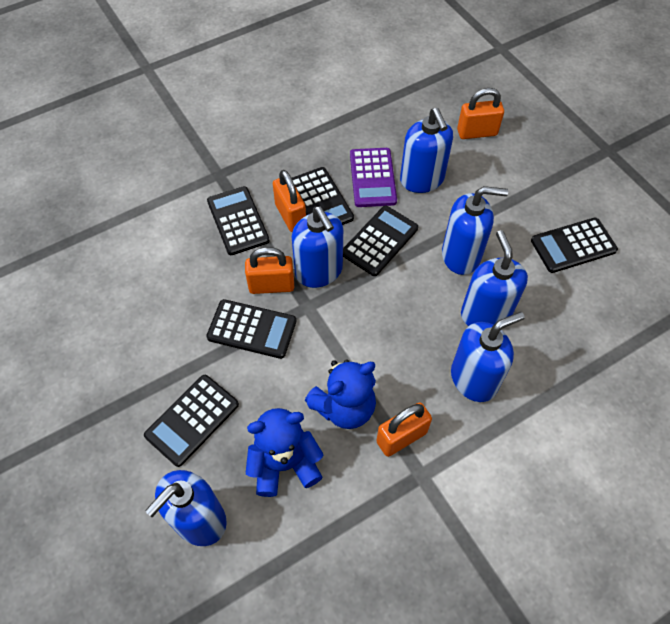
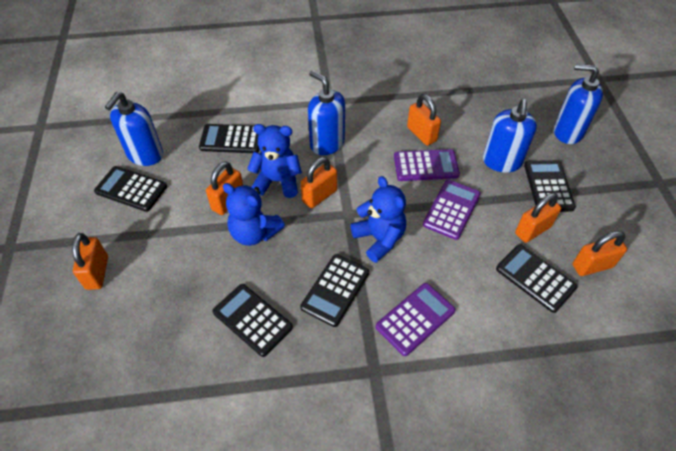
blue soap dispenser: 6 -> 4
blue teddy bear: 2 -> 3
orange padlock: 4 -> 6
purple calculator: 1 -> 3

